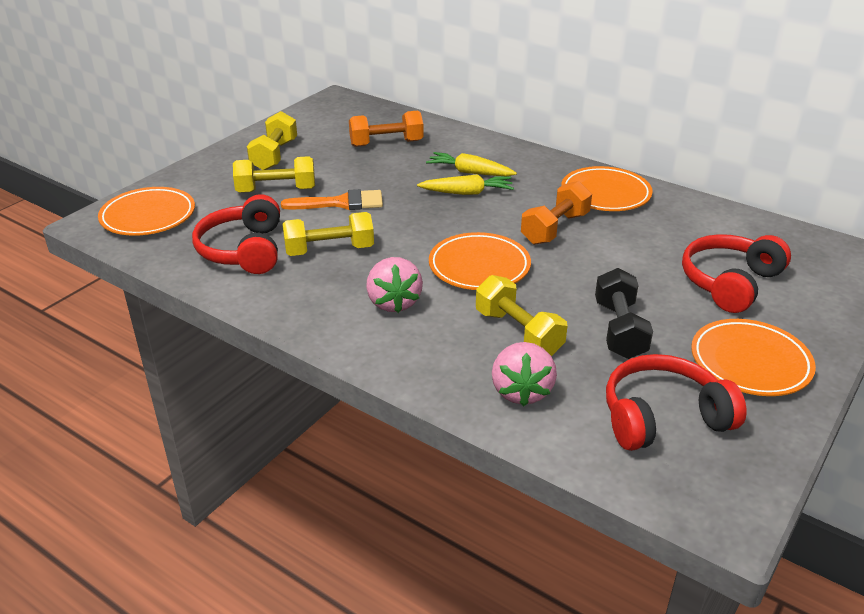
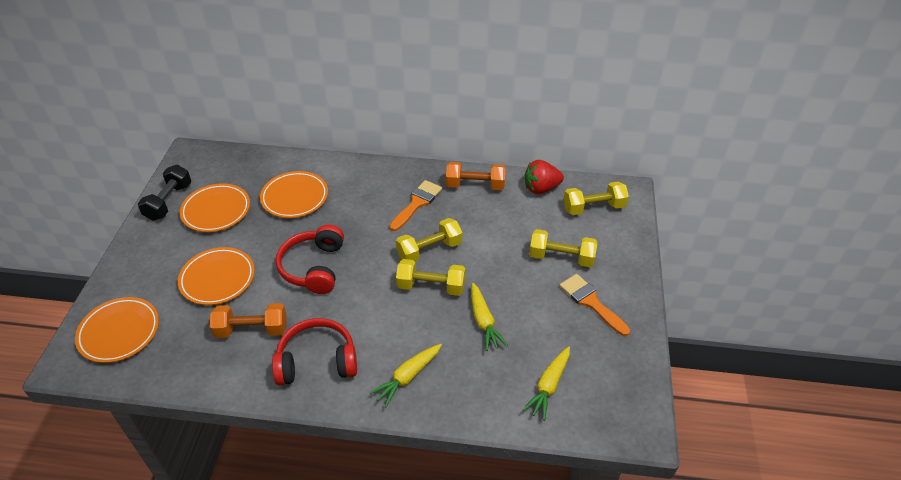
orange brush: 1 -> 2
pink strawberry: 2 -> 0
red headphones: 3 -> 2
red strawberry: 0 -> 1
yellow carrot: 2 -> 3

